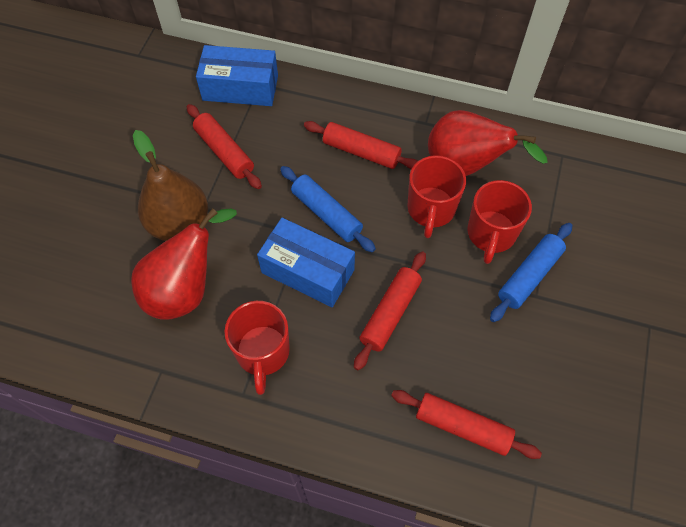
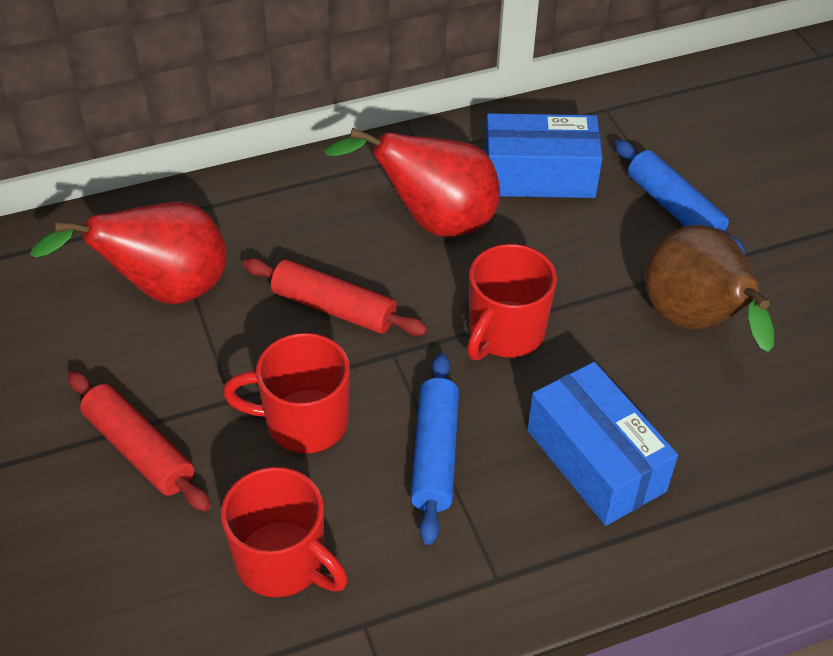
red rolling pin: 4 -> 2

